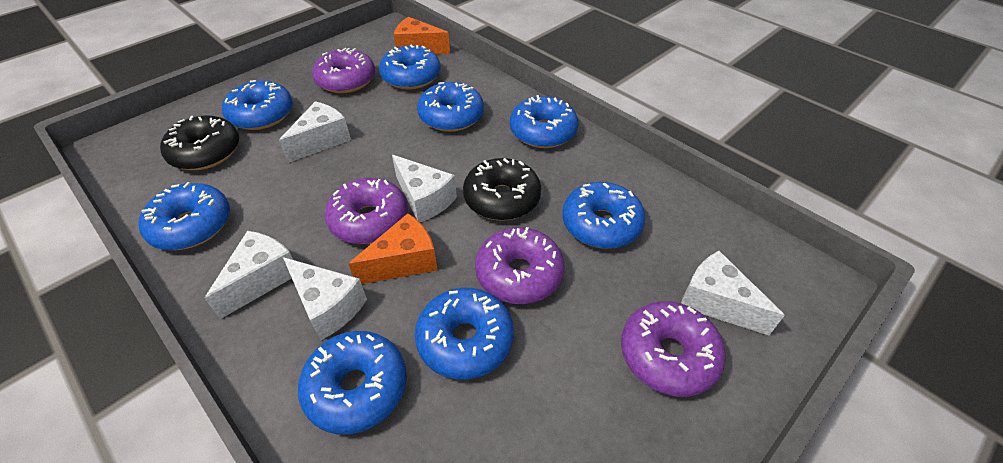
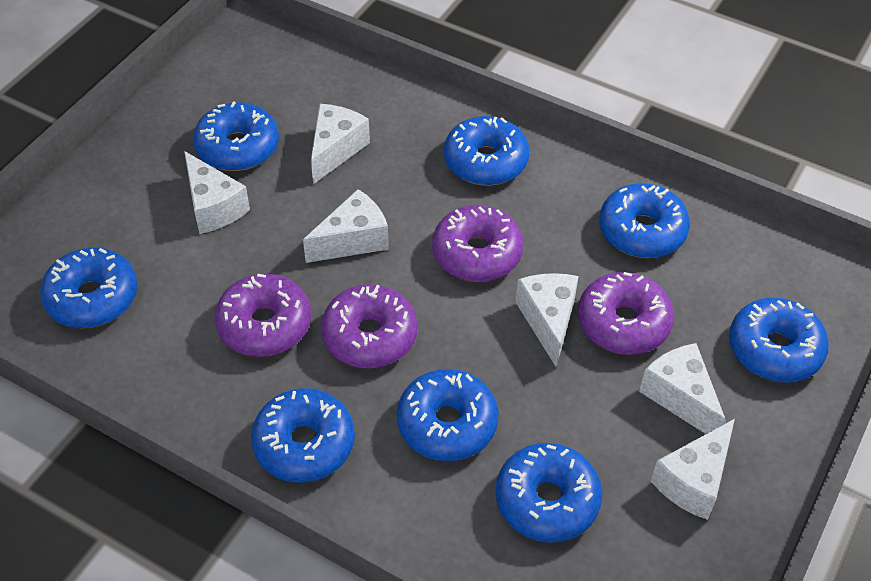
black donut: 2 -> 0
orange cheese: 2 -> 0
white cheese: 5 -> 6

